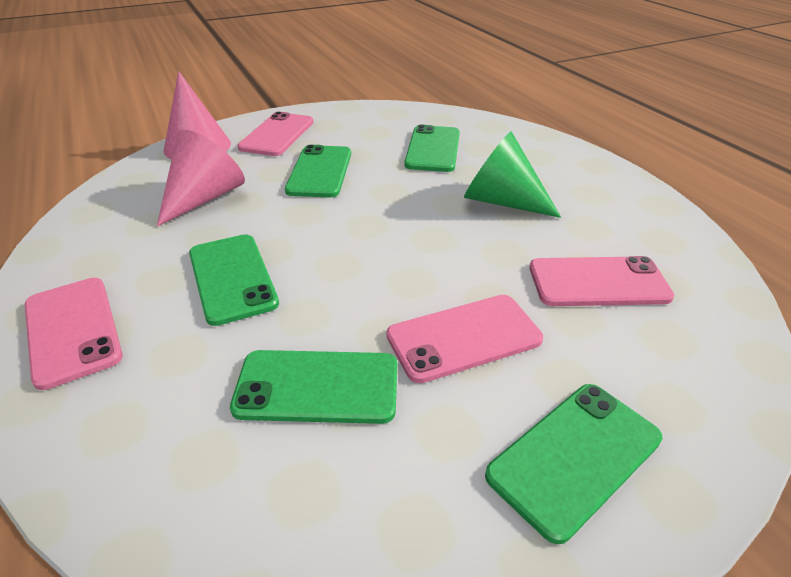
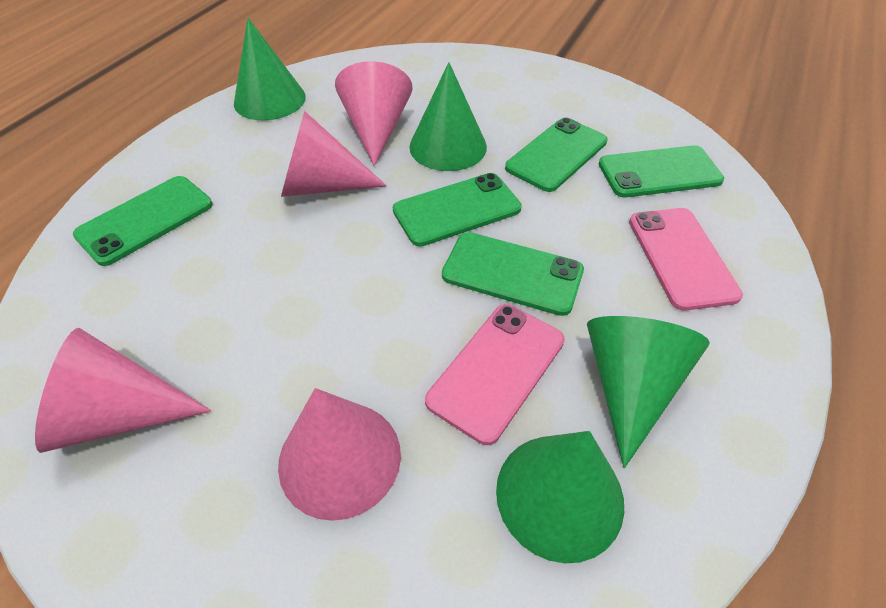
green cone: 1 -> 4
pink cone: 2 -> 4
pink phone: 4 -> 2

